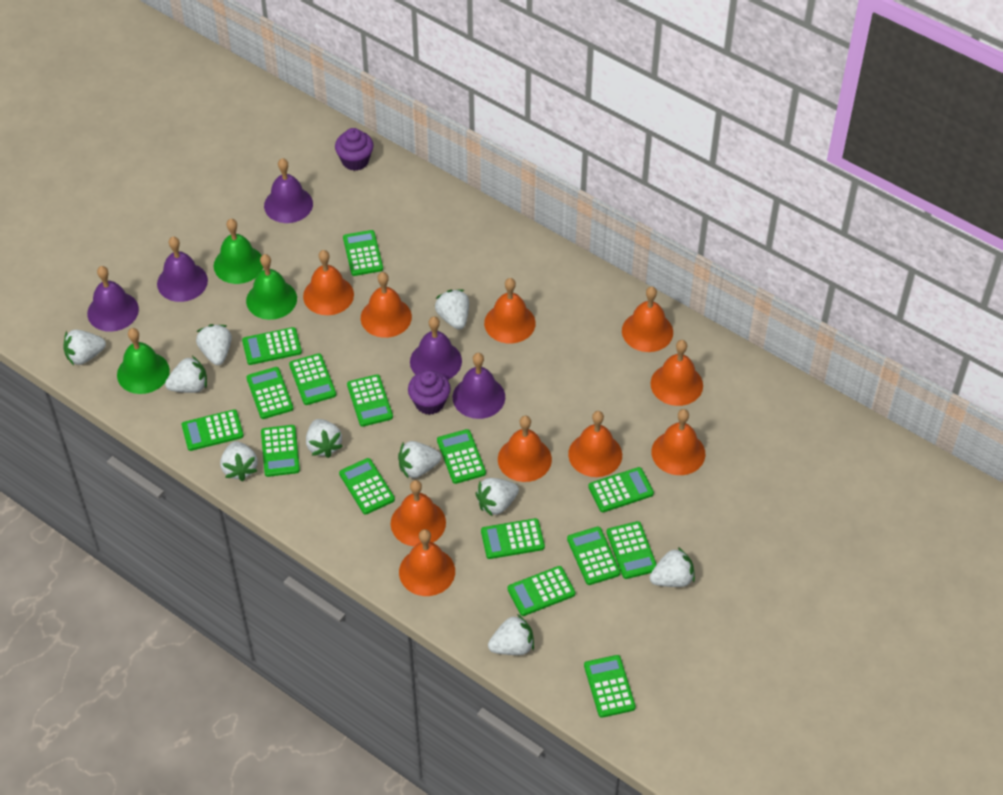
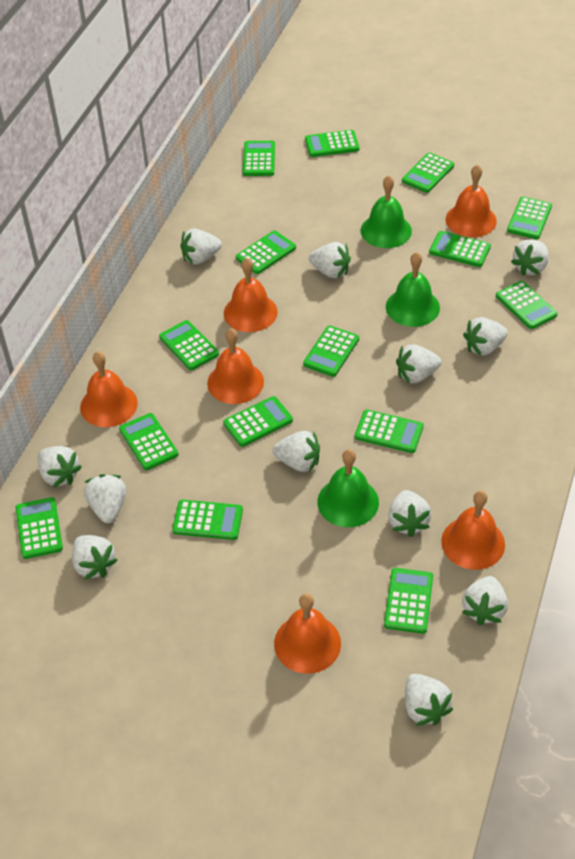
orange bell: 10 -> 6
purple bell: 5 -> 0
purple cupcake: 2 -> 0
white strawberry: 10 -> 12

